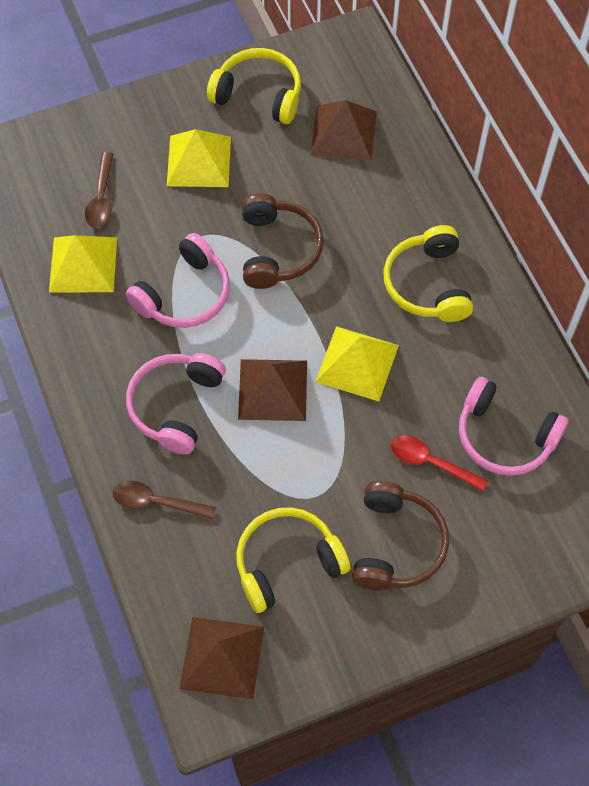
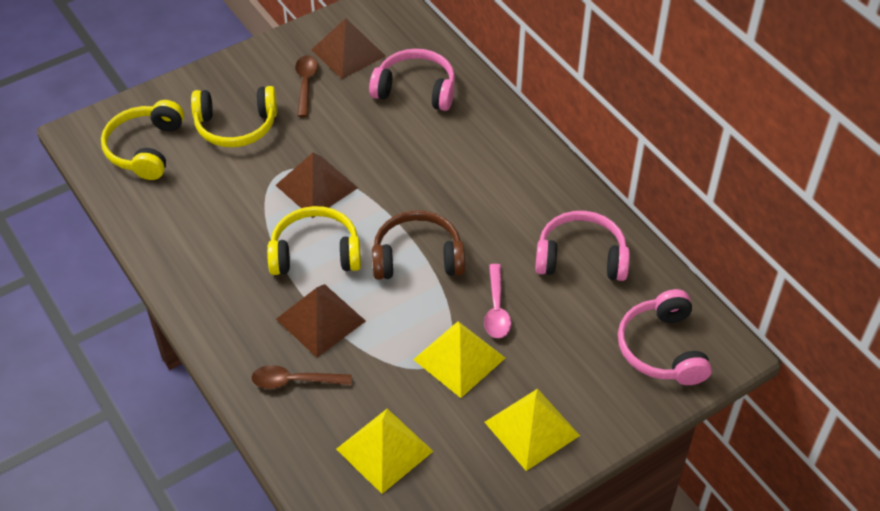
brown headphones: 2 -> 1
pink spoon: 0 -> 1
red spoon: 1 -> 0

